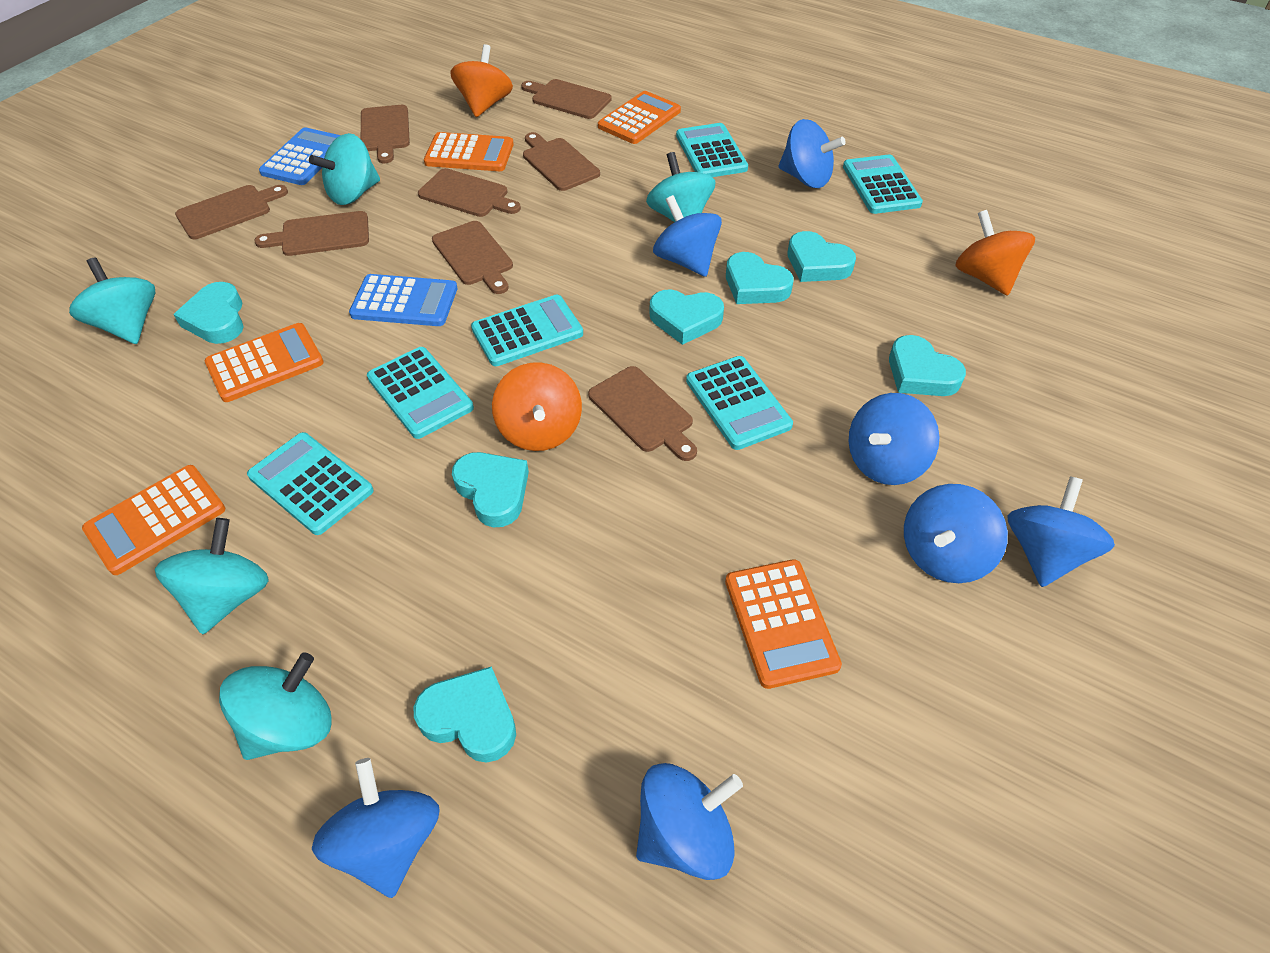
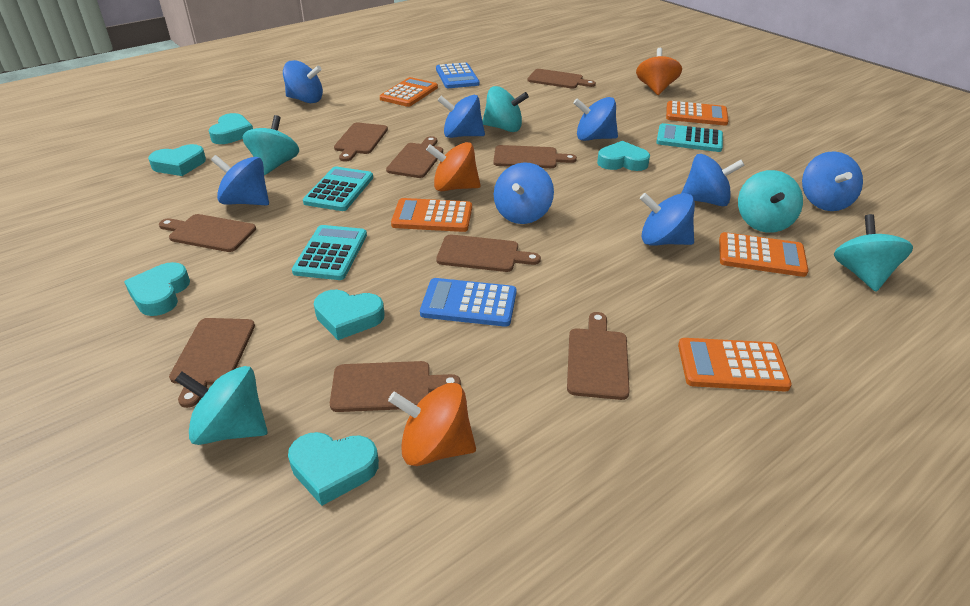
blue spinning top: 7 -> 8
brown cutting board: 8 -> 9
turquoise calculator: 6 -> 3
turquoise heart: 7 -> 6

